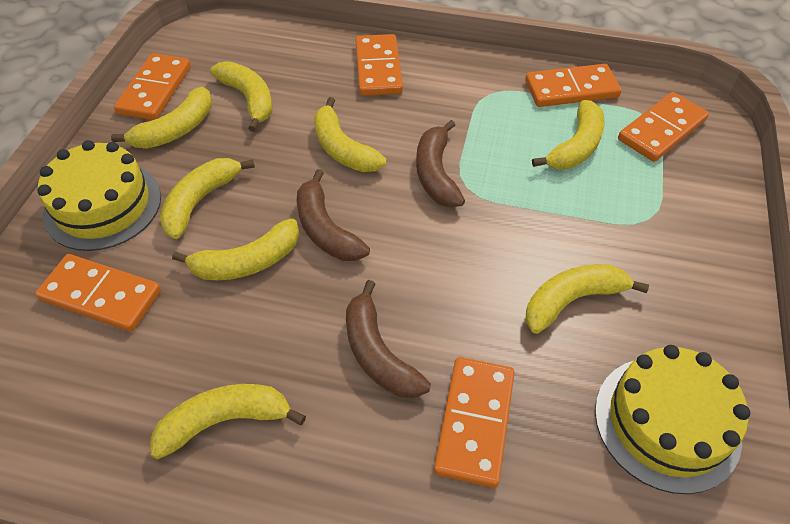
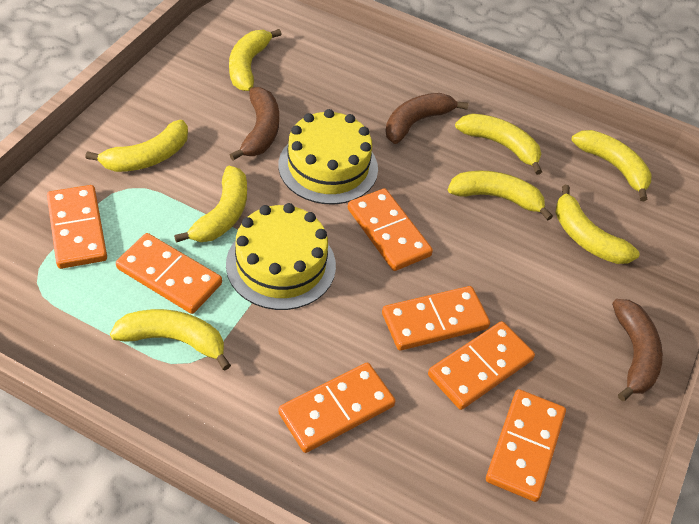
orange domino: 6 -> 7

